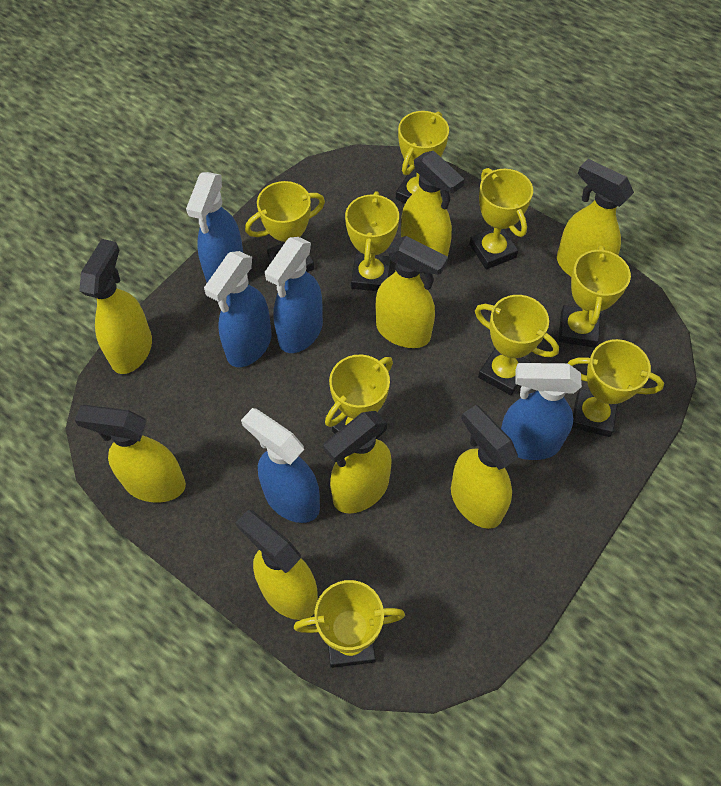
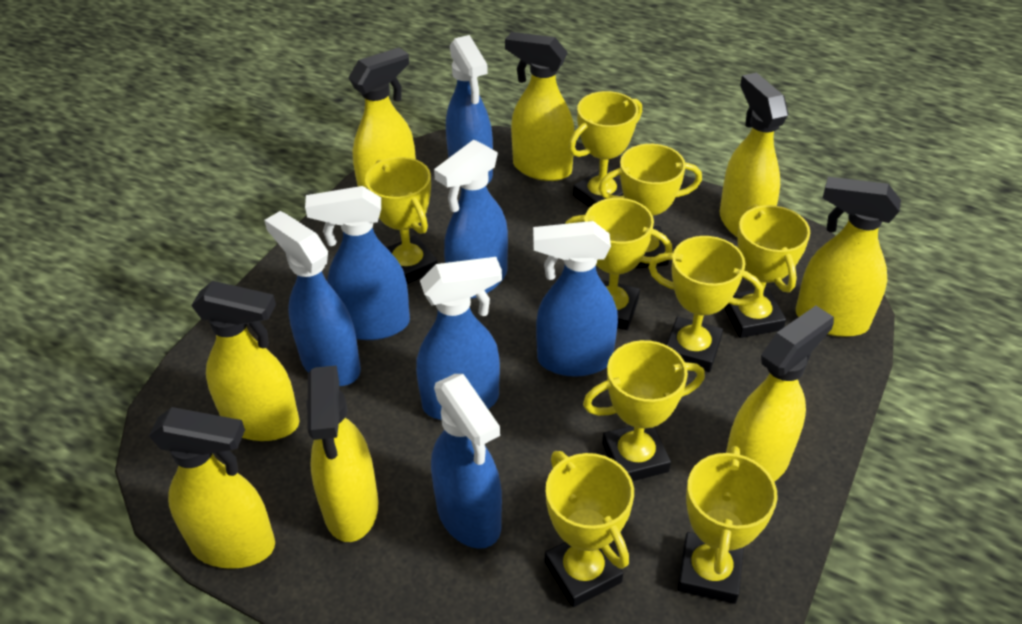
blue spray bottle: 5 -> 7

